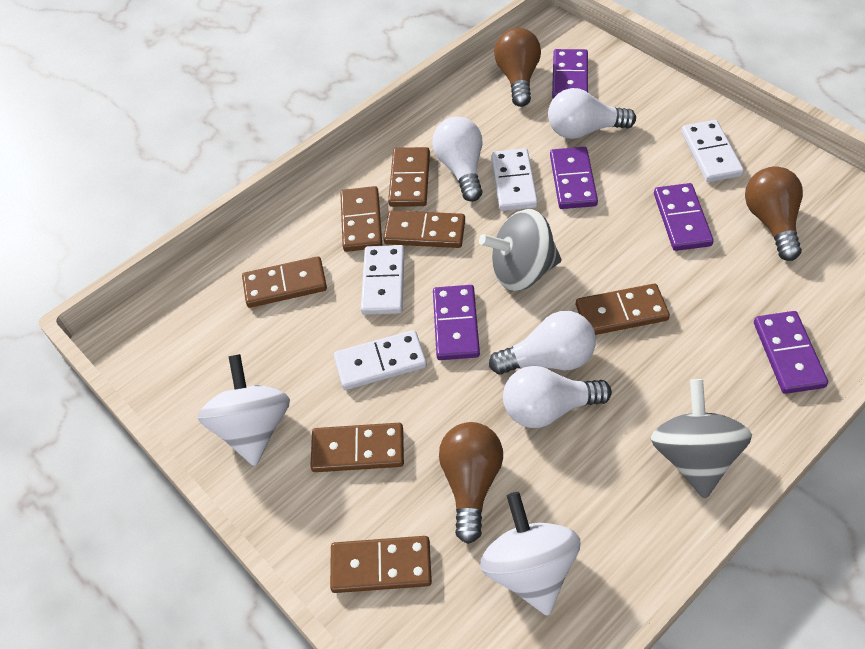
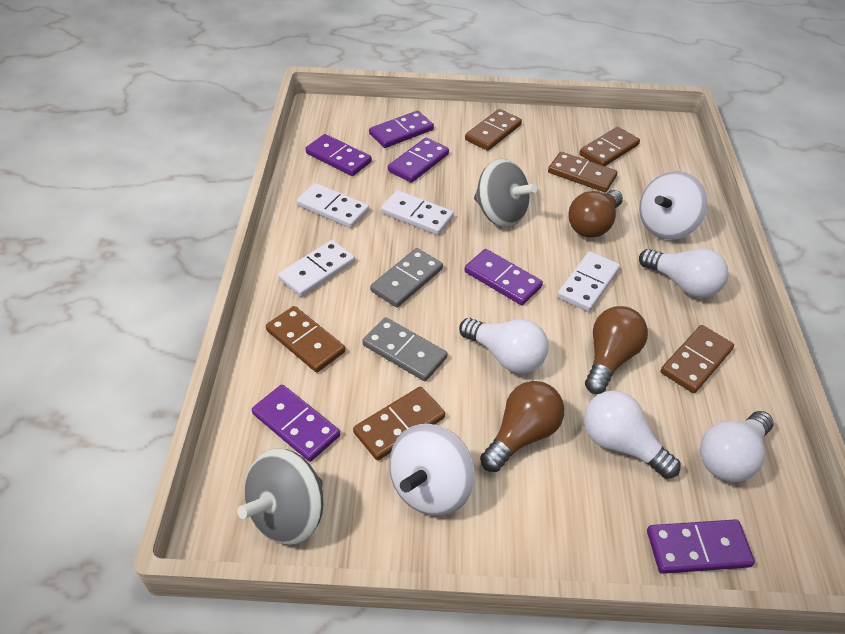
brown domino: 7 -> 6
grey domino: 0 -> 2
purple domino: 5 -> 6

